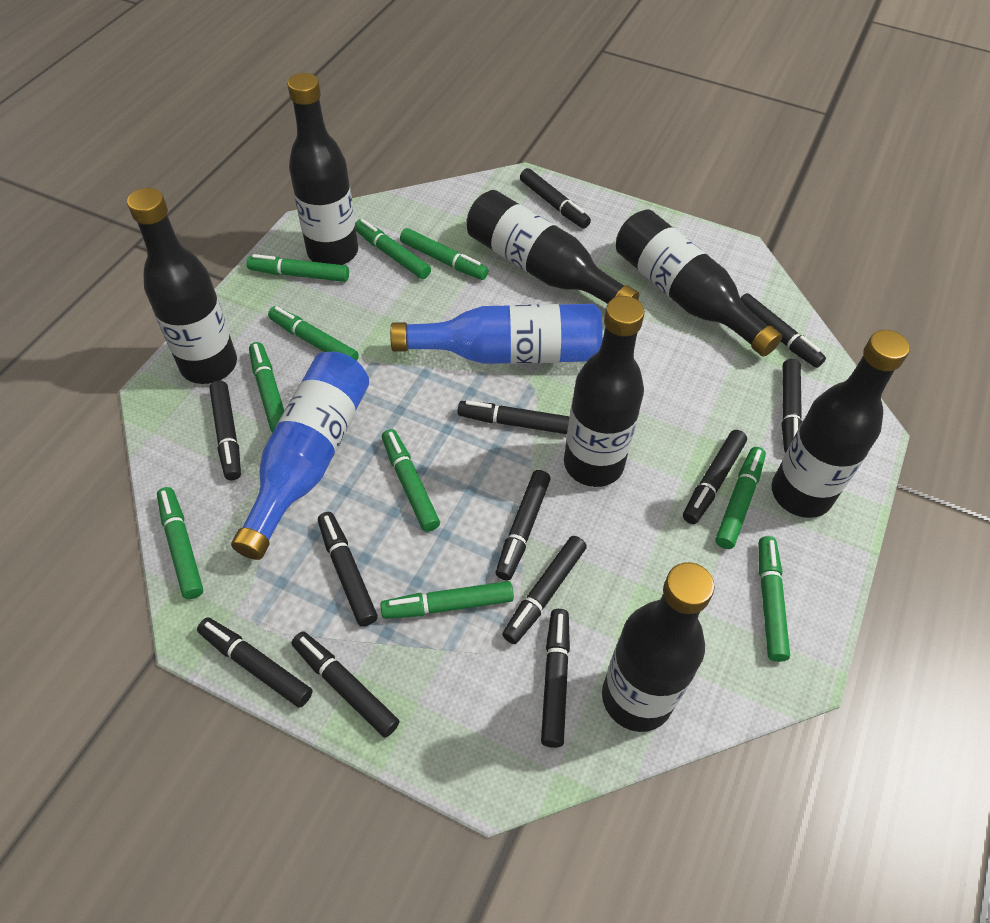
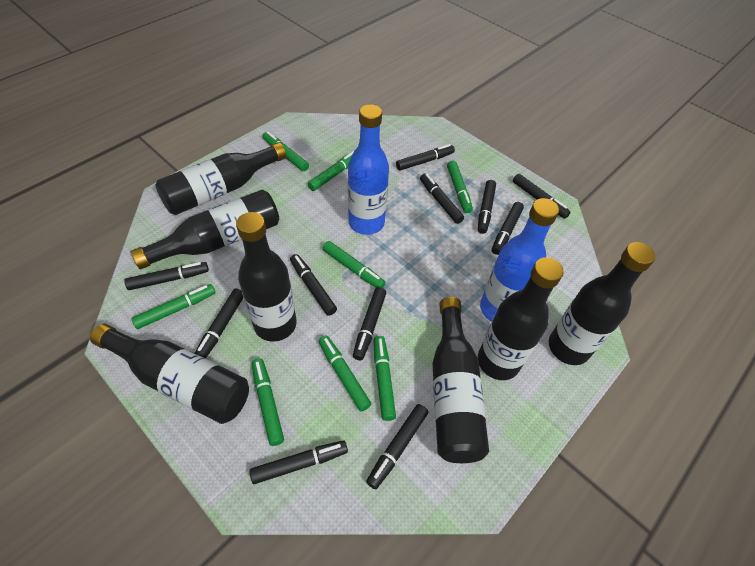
black marker: 12 -> 11
green marker: 10 -> 8

